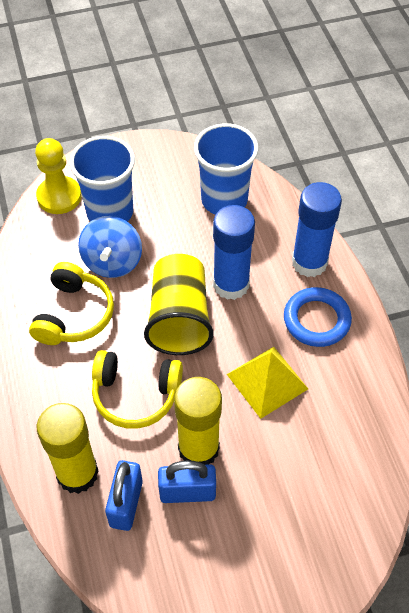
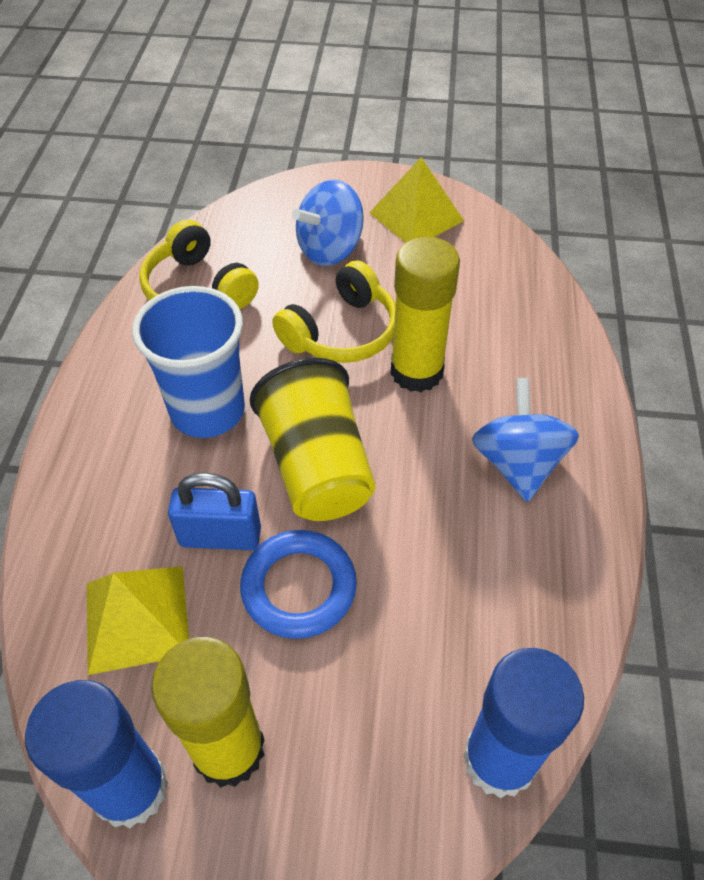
blue cup: 2 -> 1
blue padlock: 2 -> 1
blue spinning top: 1 -> 2
yellow pawn: 1 -> 0
yellow pyramid: 1 -> 2

